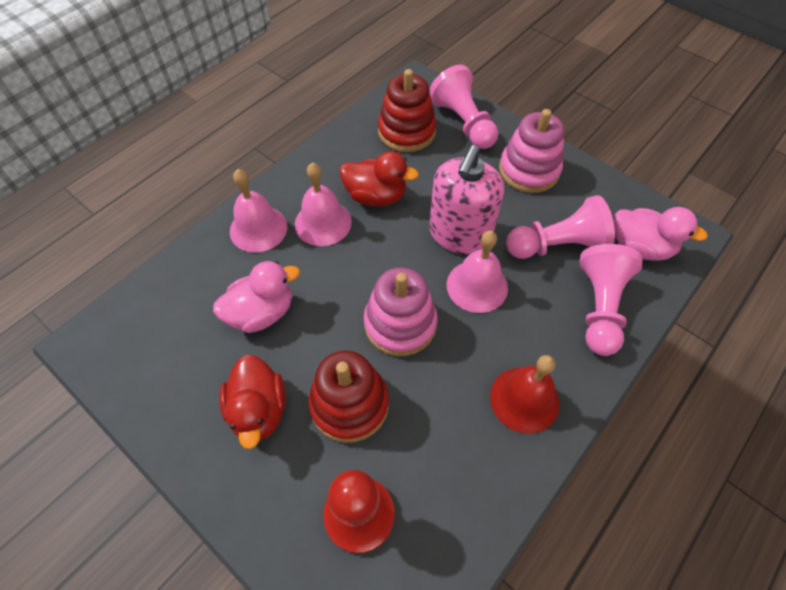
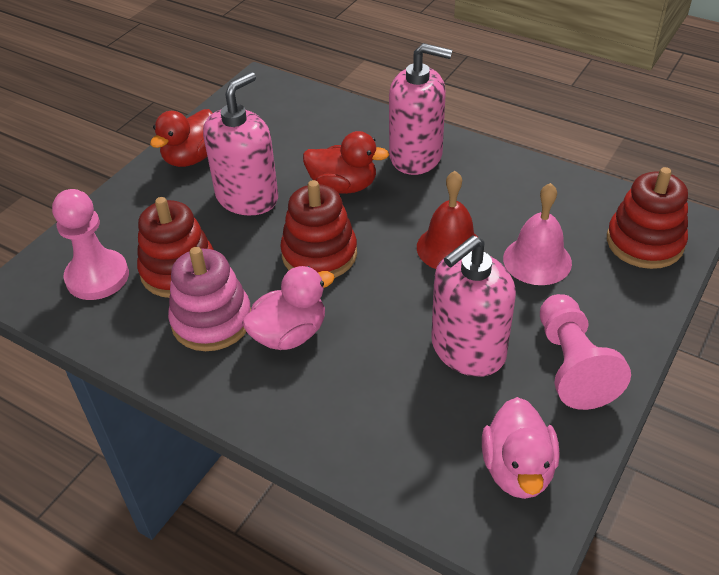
pink bell: 3 -> 1
pink pawn: 3 -> 2
pink soap dispenser: 1 -> 3
pink stacking toy: 2 -> 1
red pawn: 1 -> 0
red stacking toy: 2 -> 3

